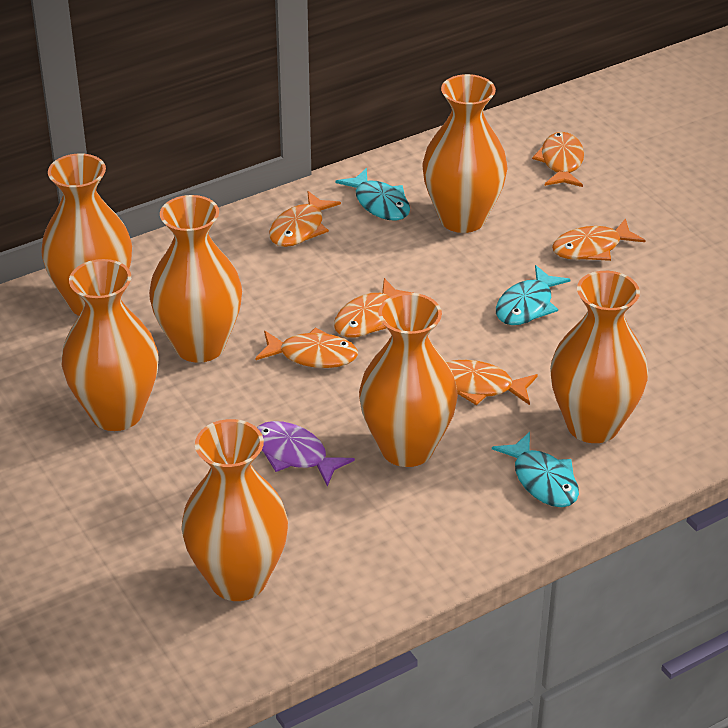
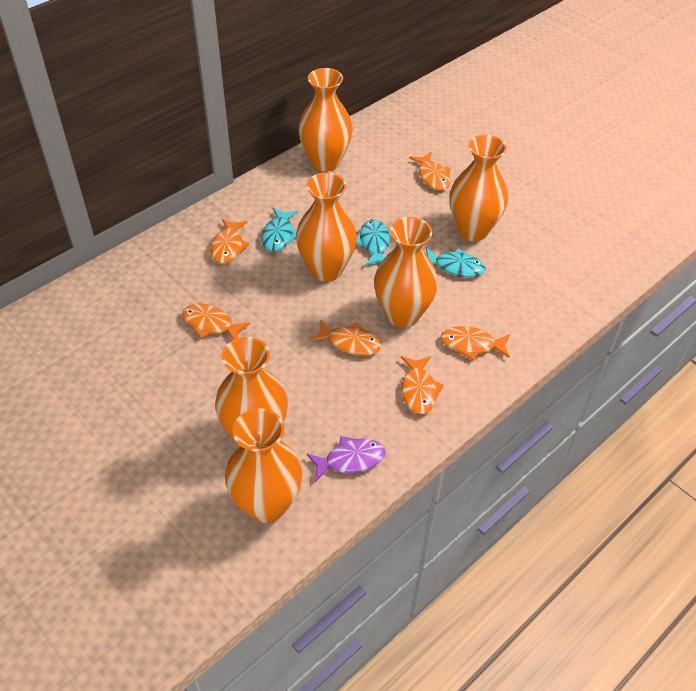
orange vase: 7 -> 6

